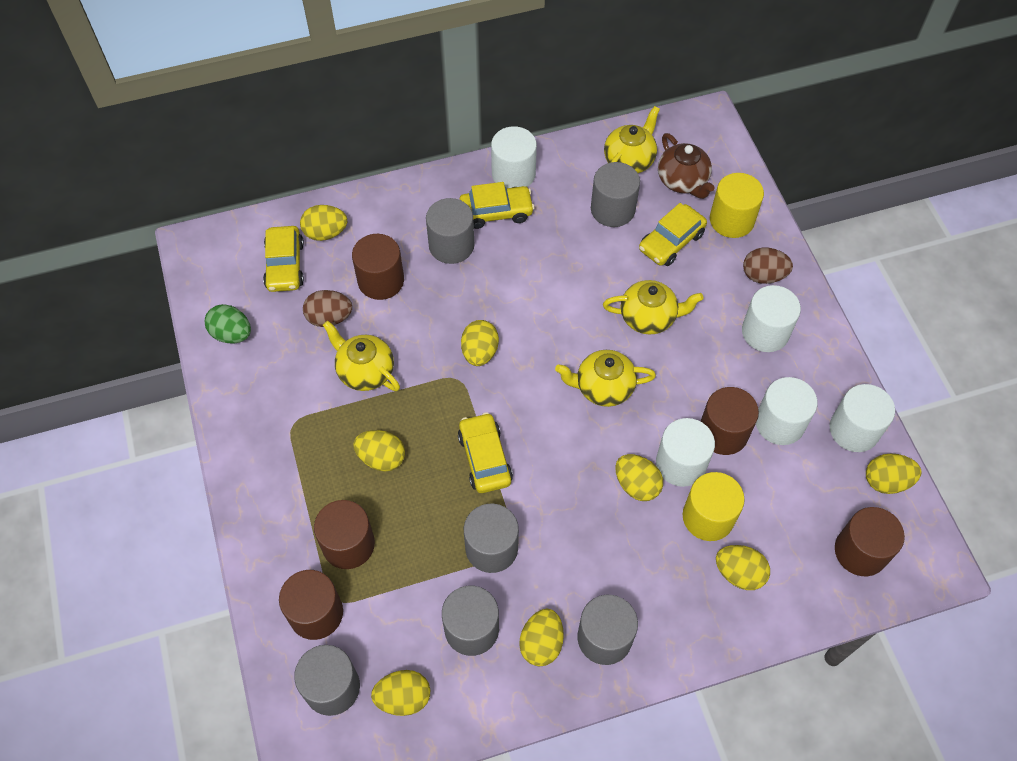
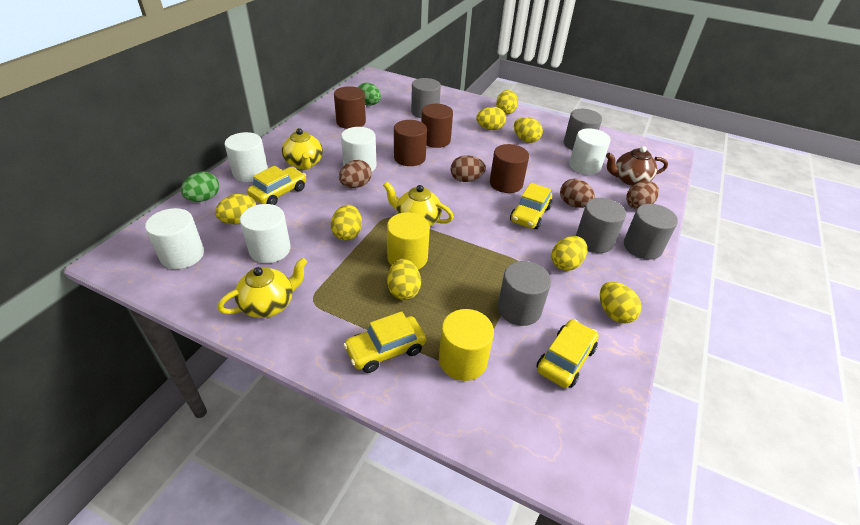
brown cylinder: 5 -> 4
brown egg: 2 -> 4
green egg: 1 -> 2
grey cylinder: 6 -> 5
yellow teapot: 4 -> 3

